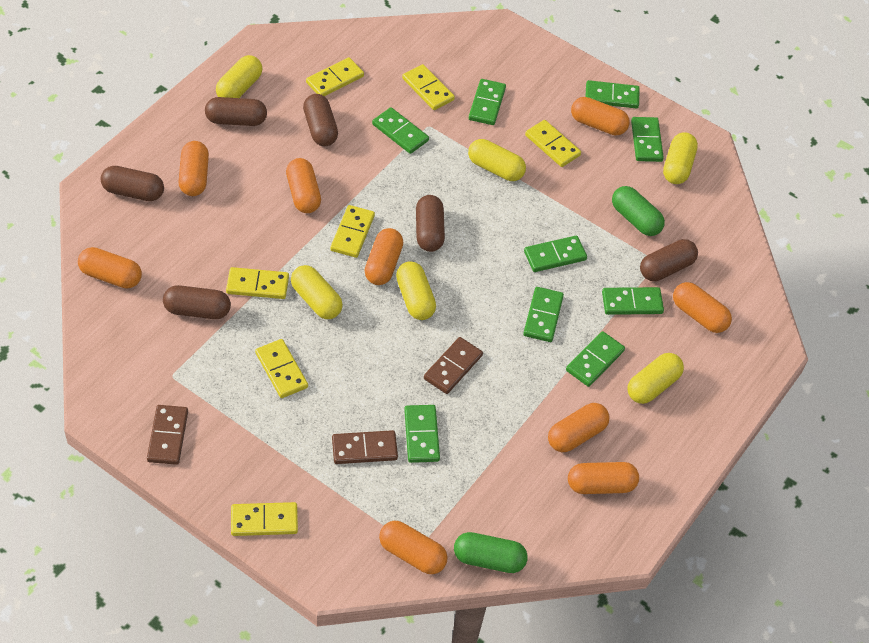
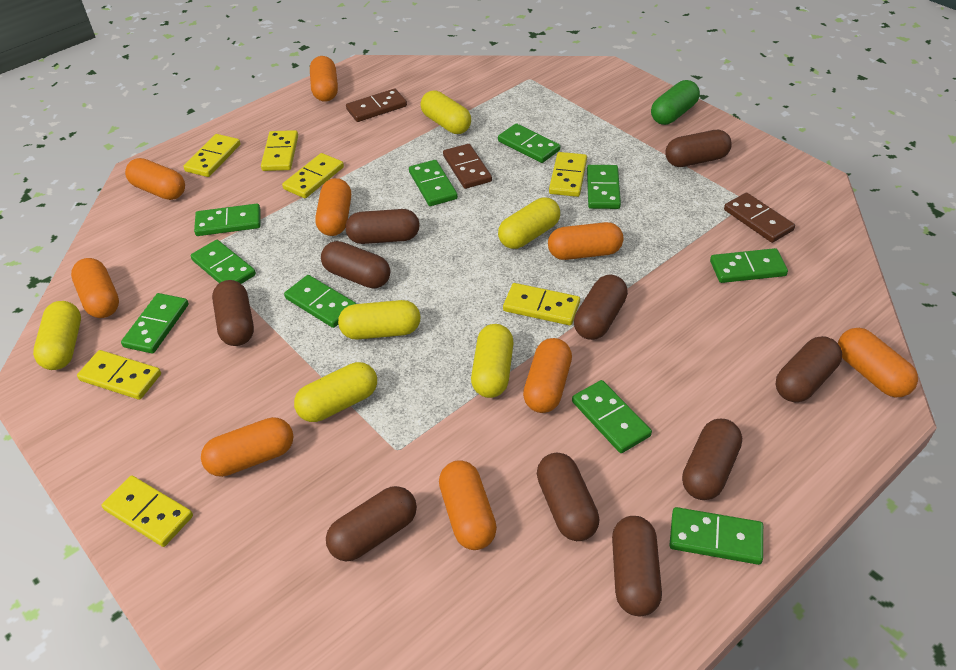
brown capsule: 6 -> 10
green capsule: 2 -> 1
green domino: 9 -> 10

